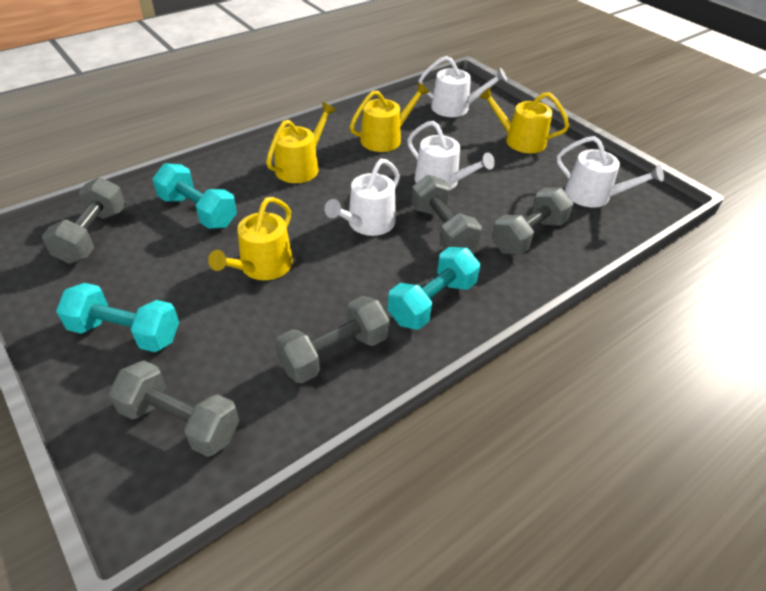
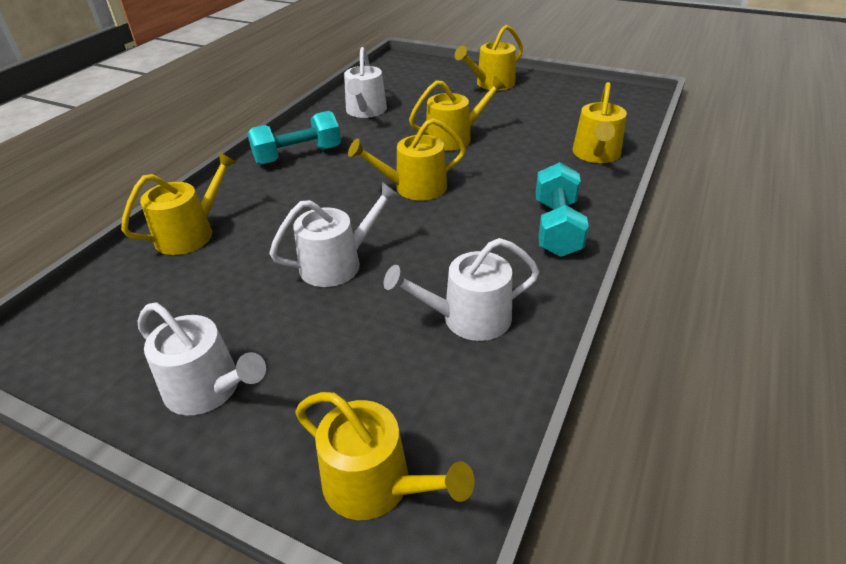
grey dumbbell: 5 -> 0
turquoise dumbbell: 3 -> 2
yellow watering can: 4 -> 6

